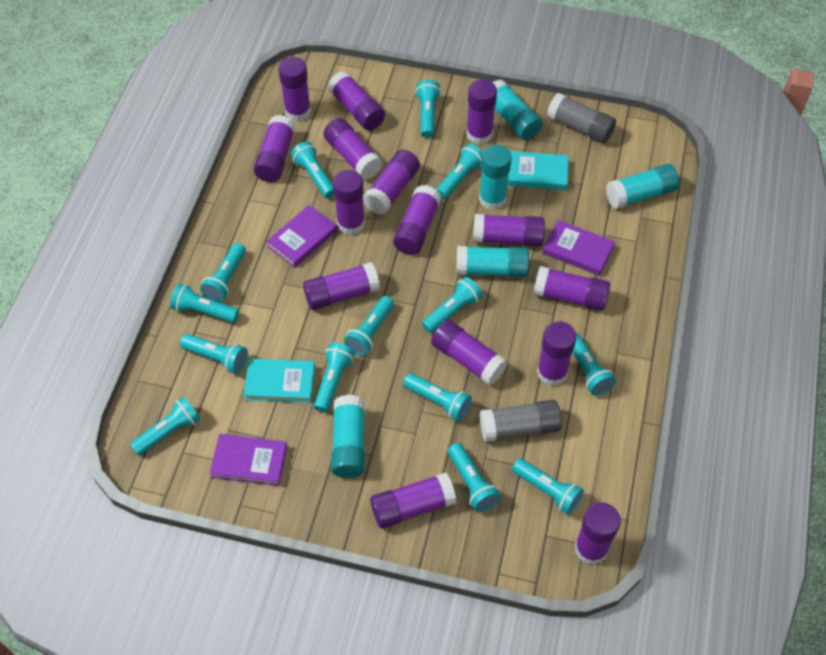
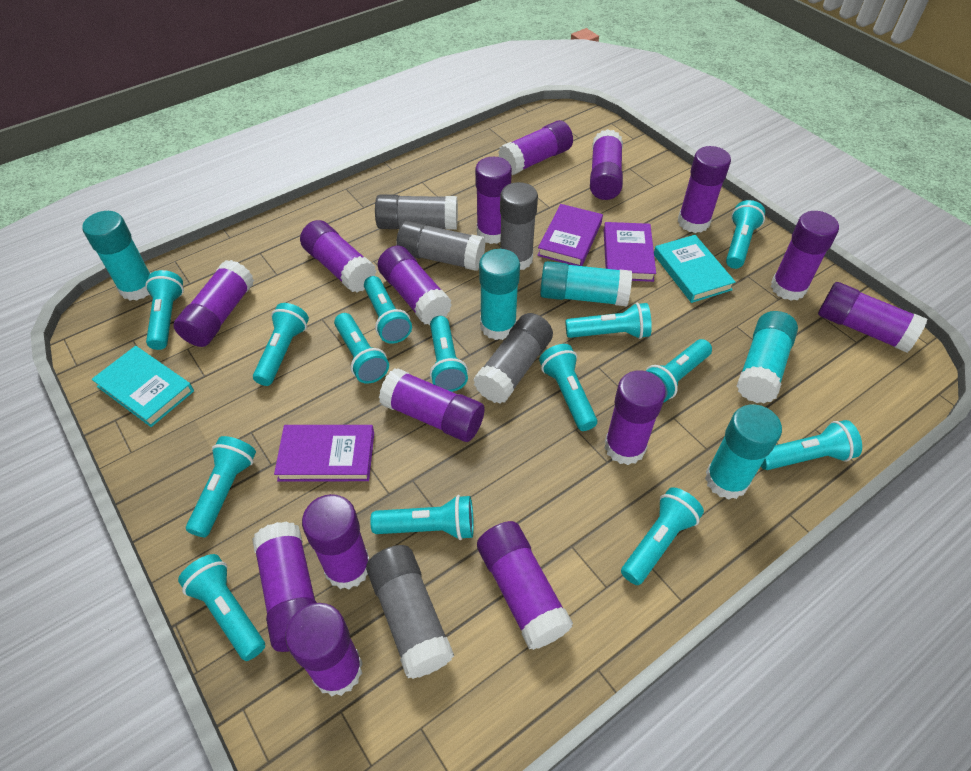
grey glue stick: 2 -> 5

